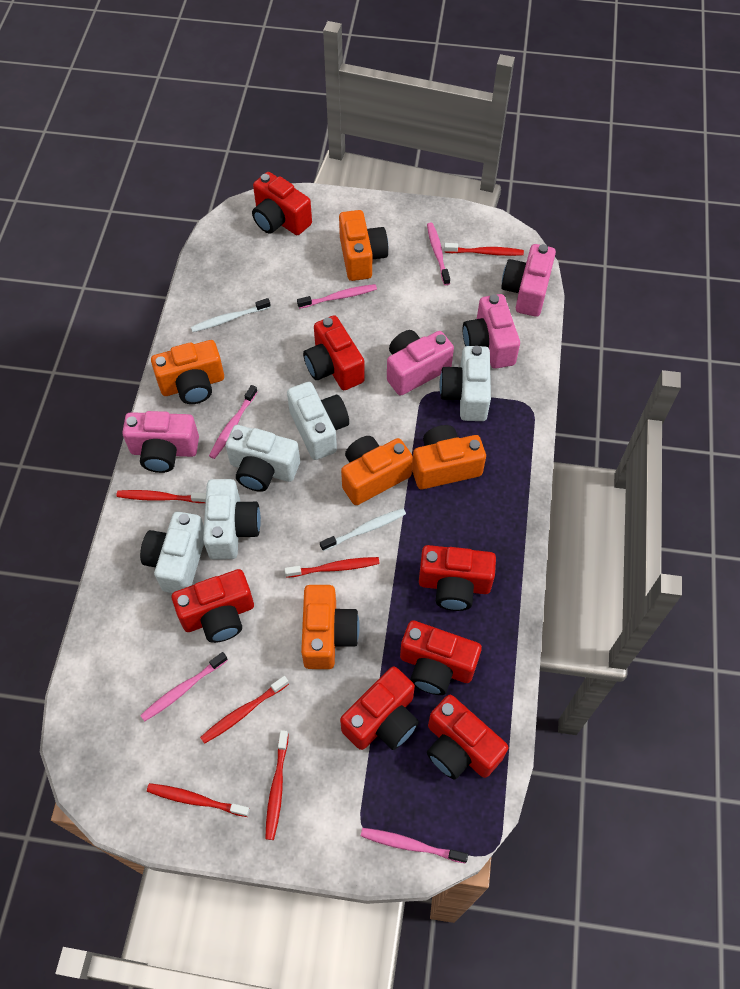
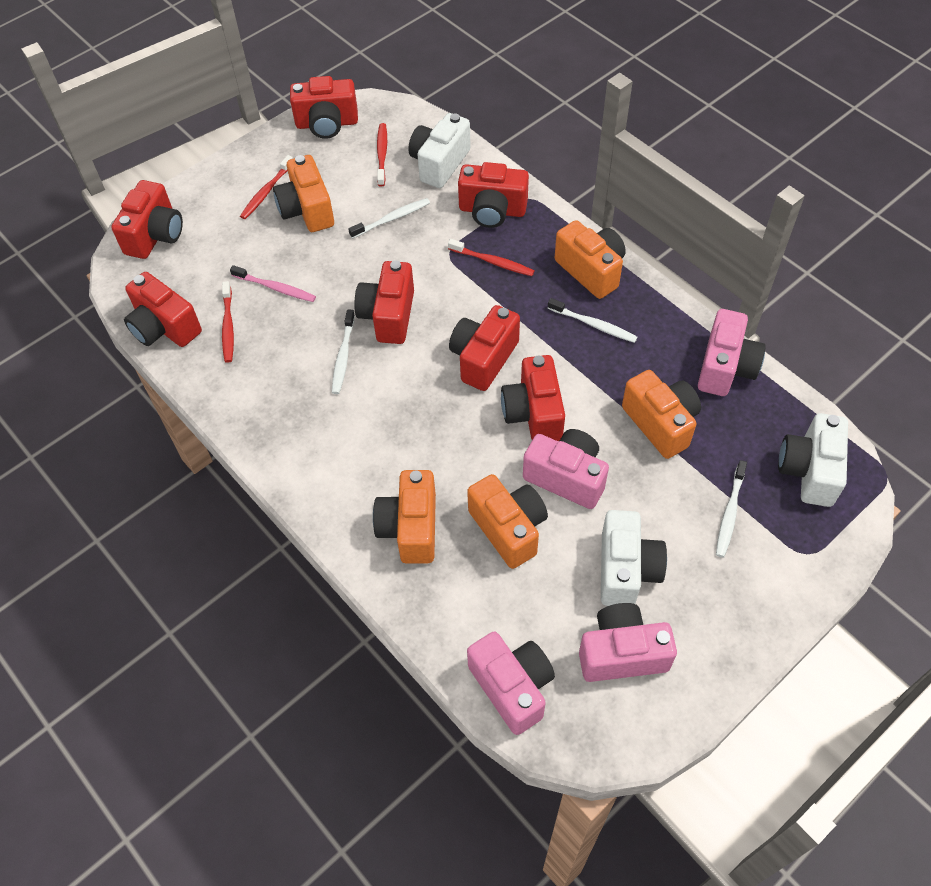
pink toothbrush: 5 -> 1
red toothbrush: 6 -> 4
white camera: 5 -> 3
white toothbrush: 2 -> 4

